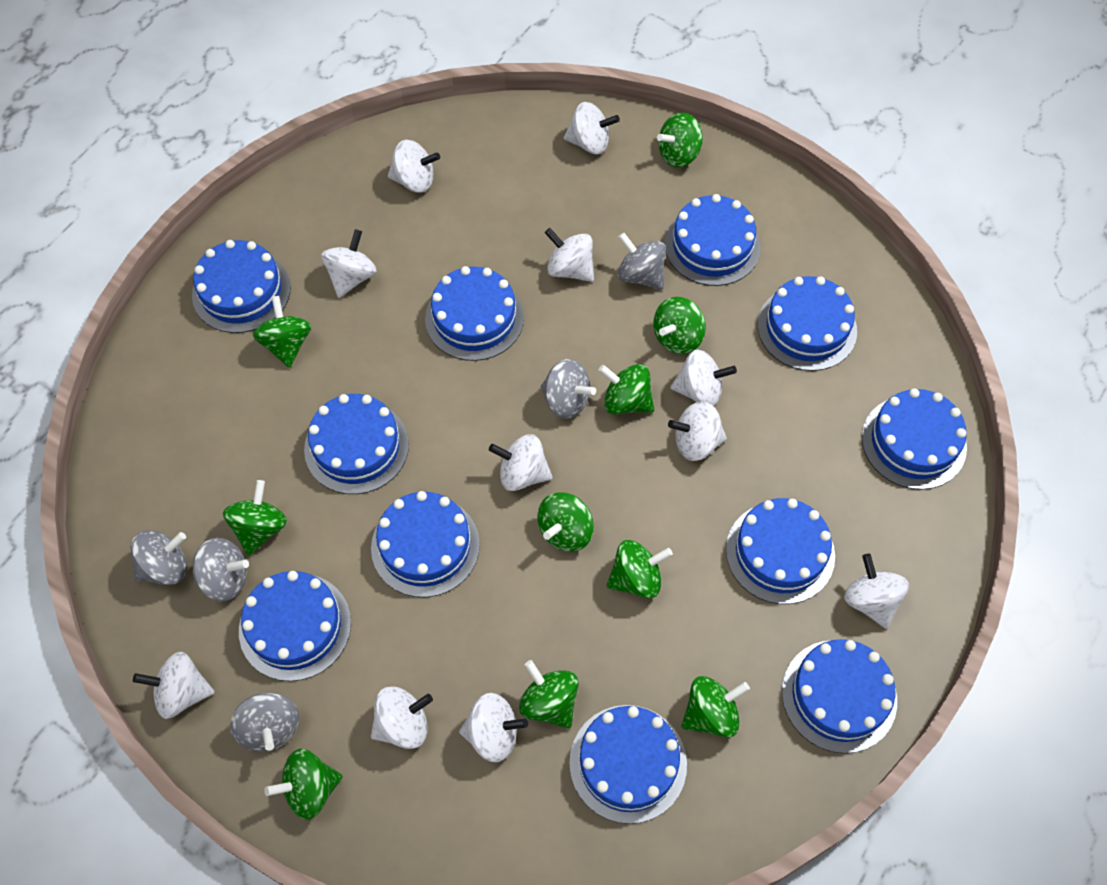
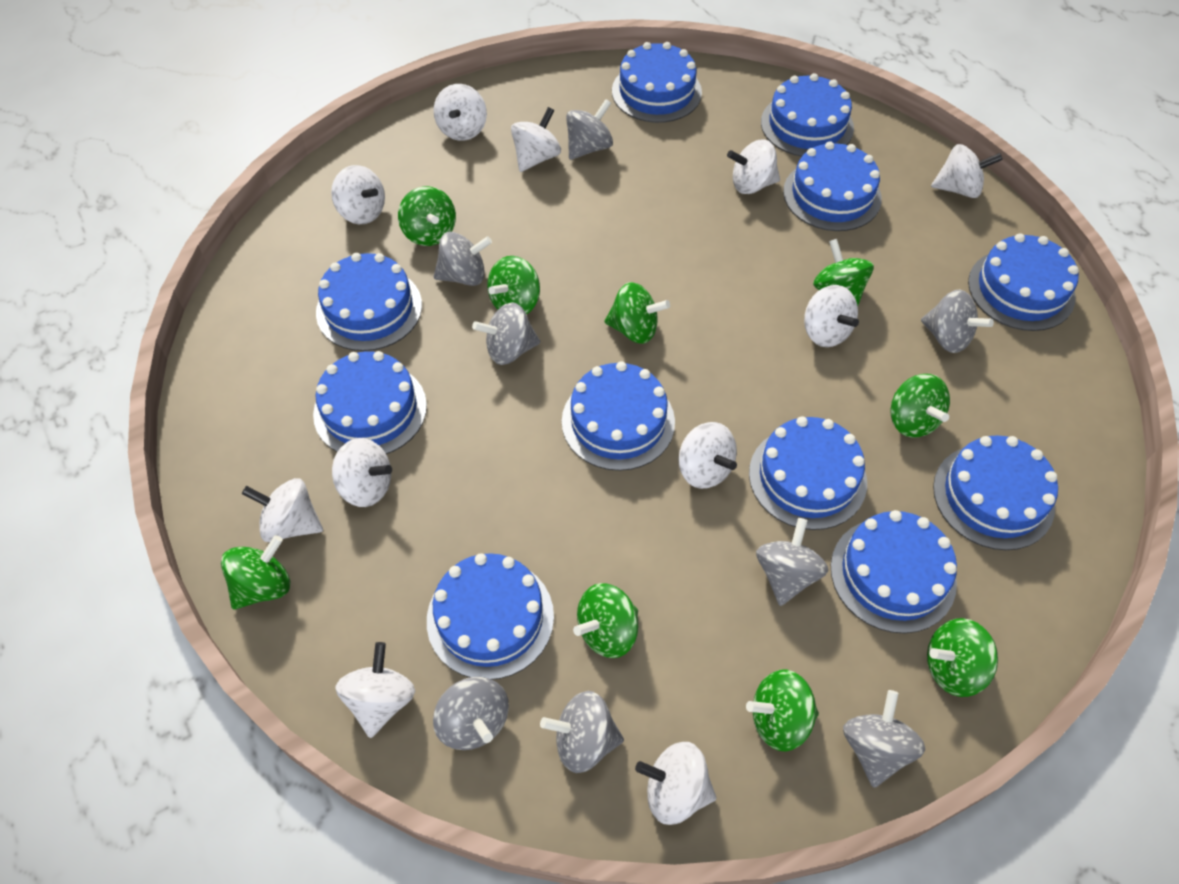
green spinning top: 10 -> 9
grey spinning top: 5 -> 8

